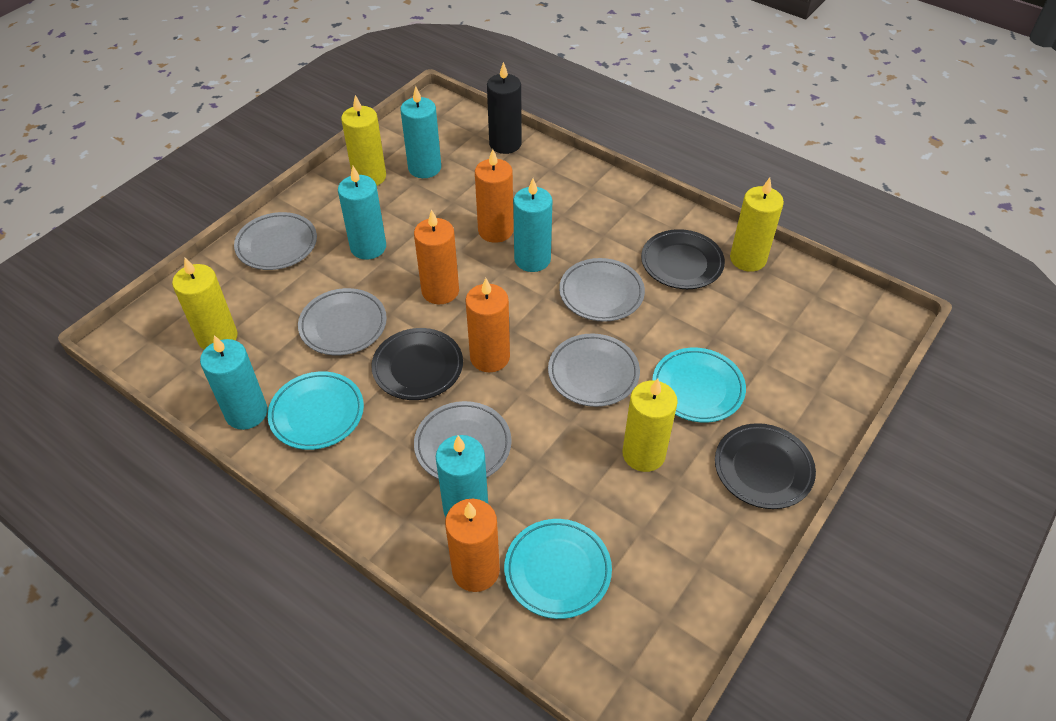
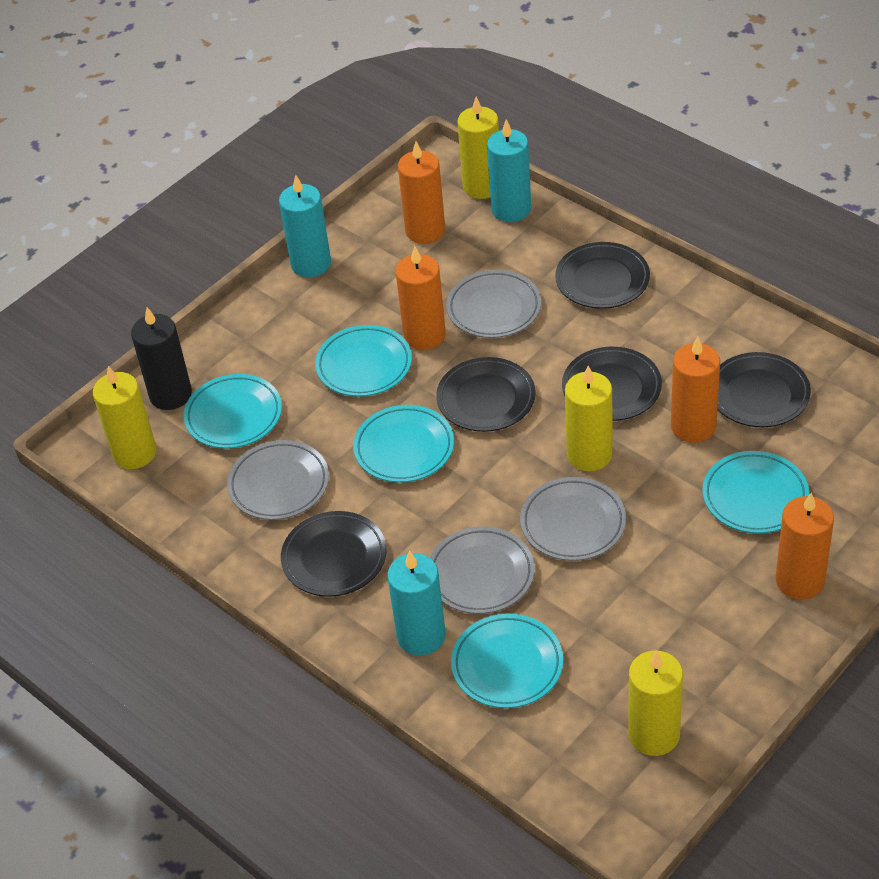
black plate: 3 -> 5
grey plate: 5 -> 4
turquoise candle: 5 -> 3
turquoise plate: 3 -> 5

